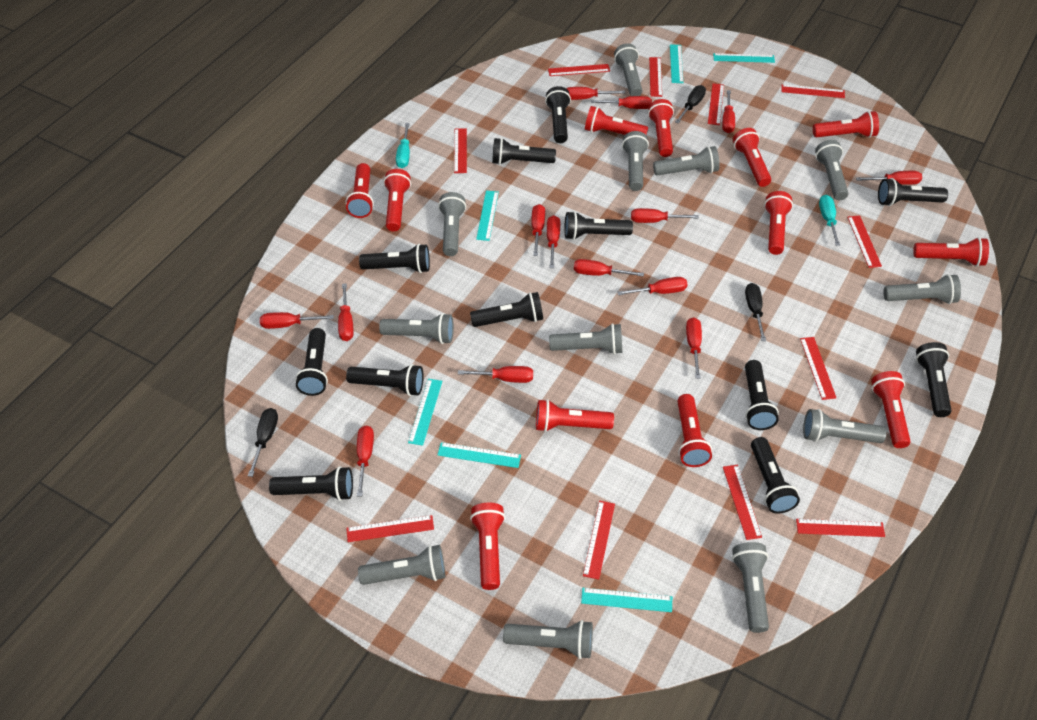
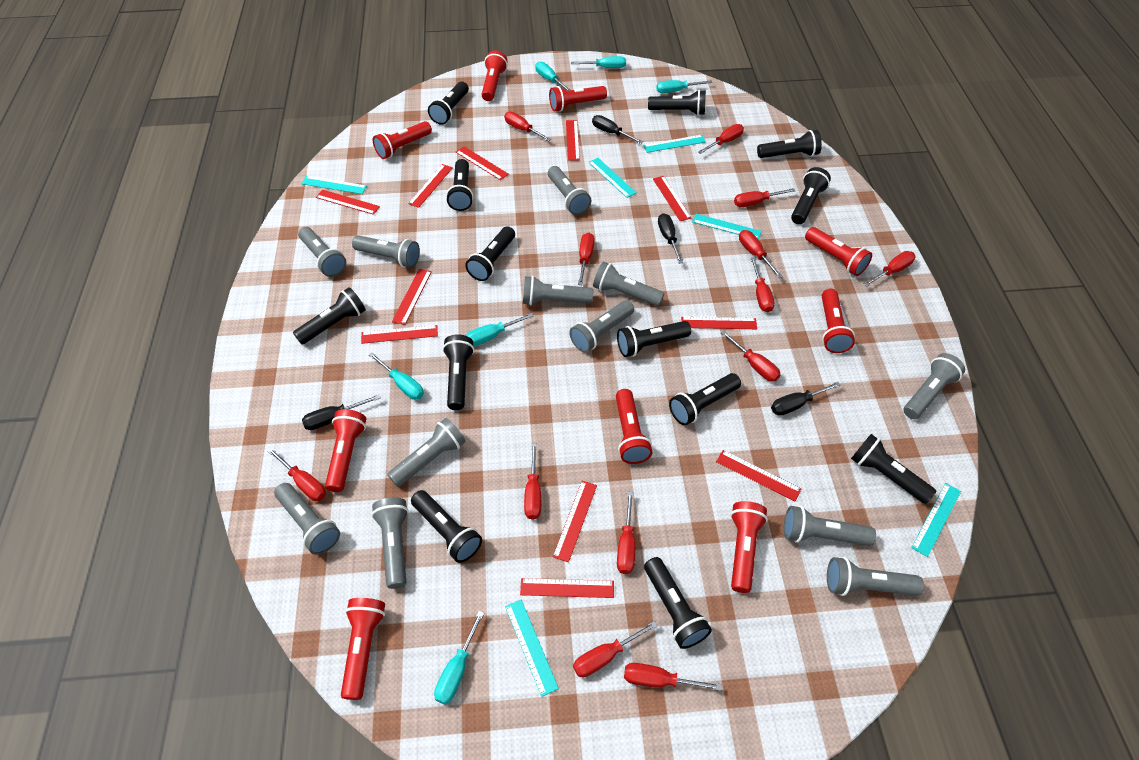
black flashlight: 12 -> 13
black screwdriver: 3 -> 4
red flashlight: 12 -> 9
red screwdriver: 14 -> 13
turquoise screwdriver: 2 -> 6

